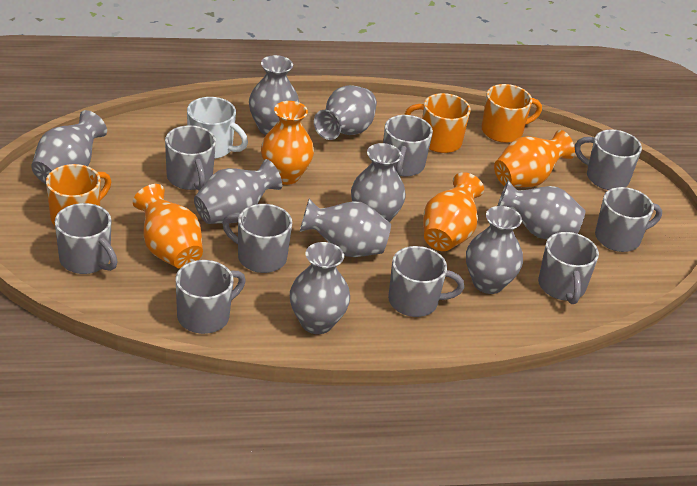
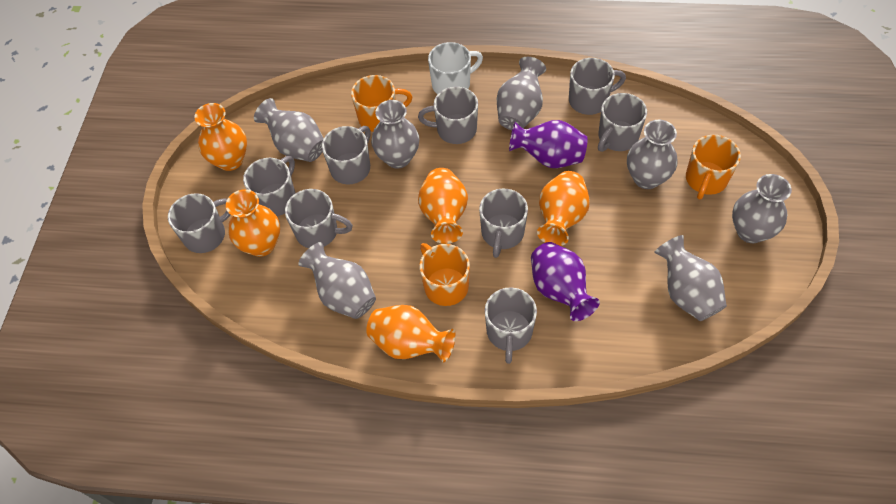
grey vase: 9 -> 7
orange vase: 4 -> 5
purple vase: 0 -> 2

